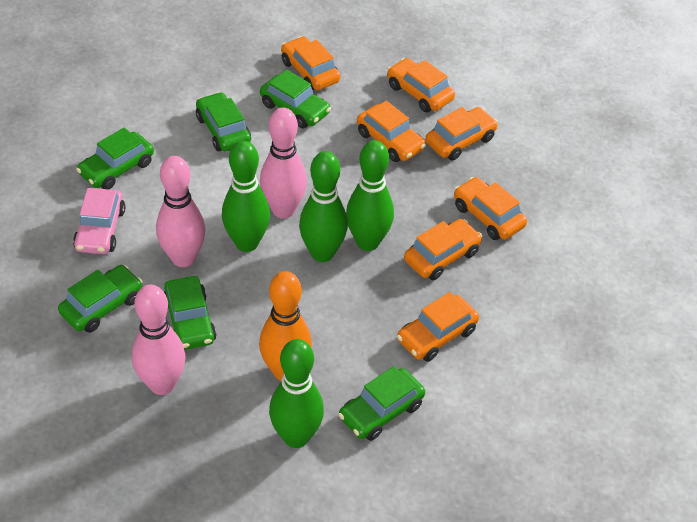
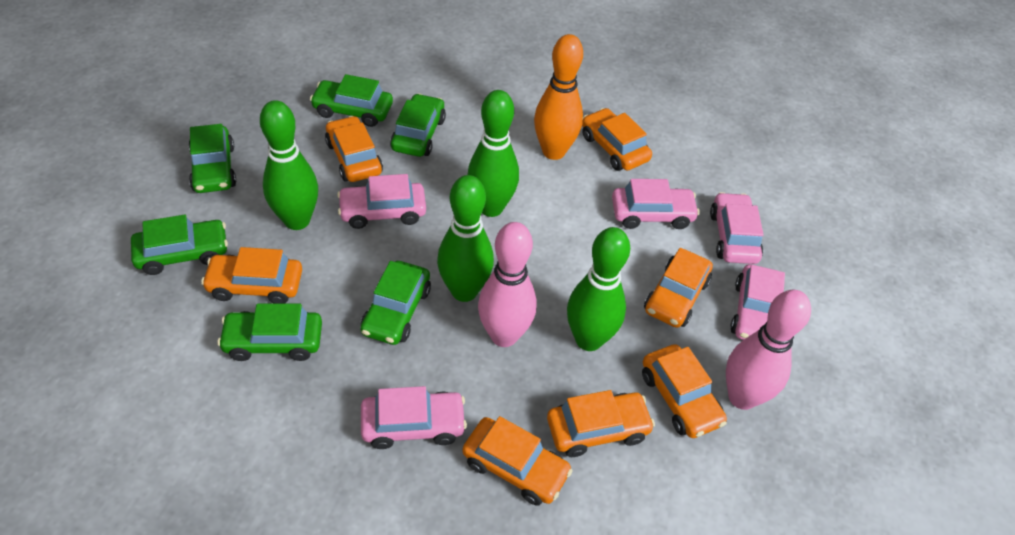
pink bowling pin: 3 -> 2
pink car: 1 -> 5

